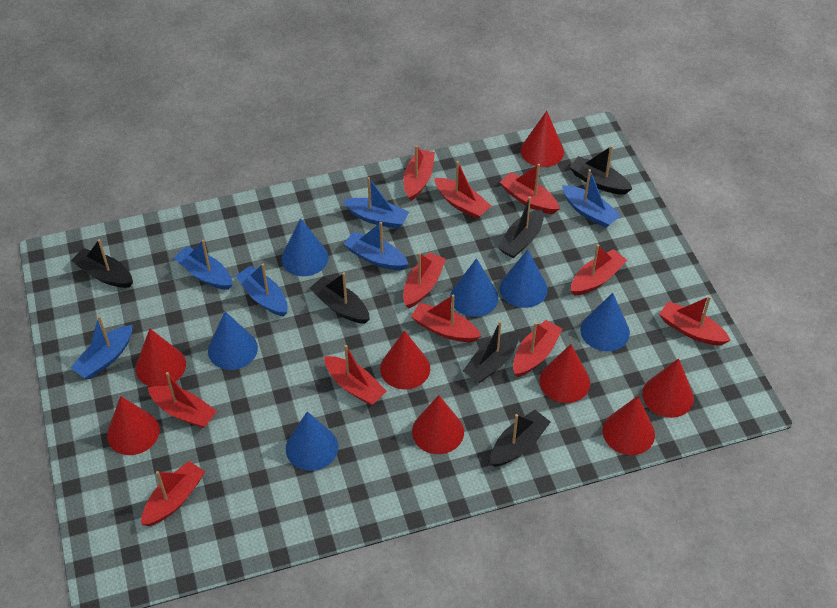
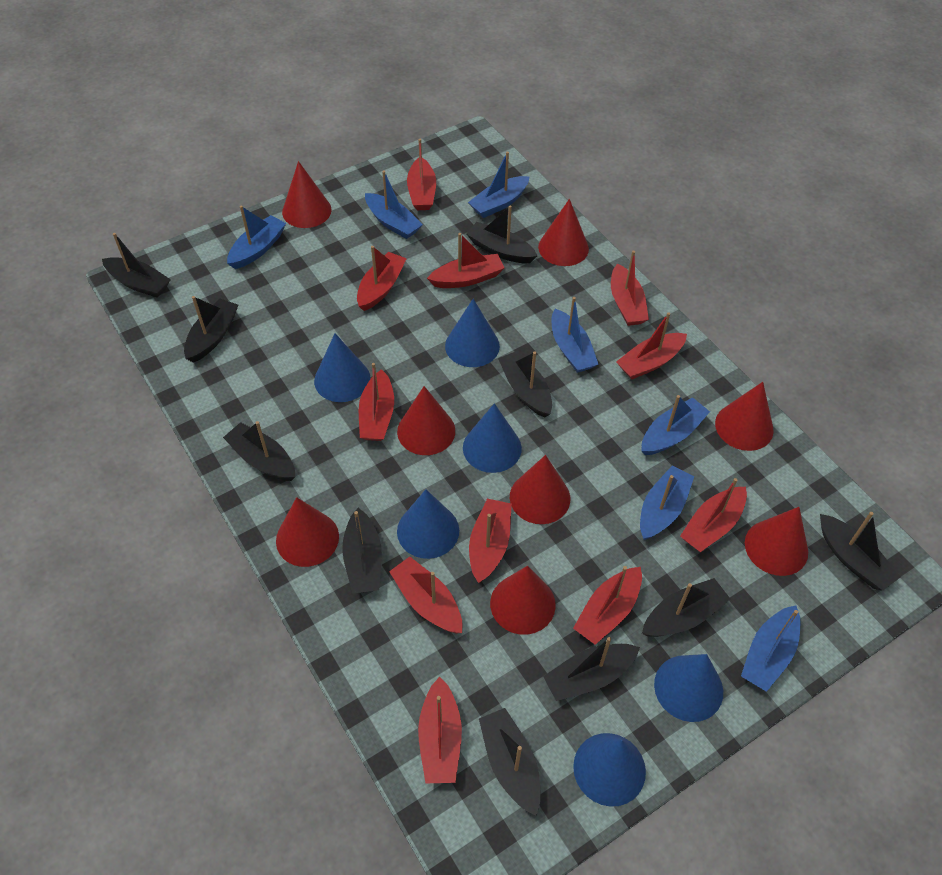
black boat: 6 -> 10
blue boat: 6 -> 7

